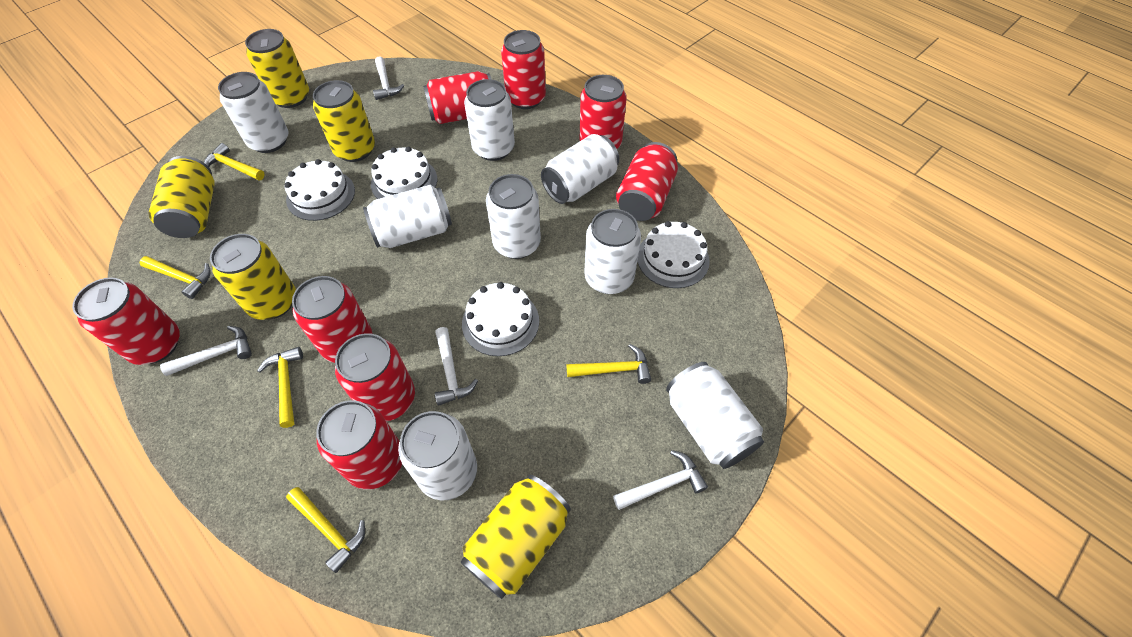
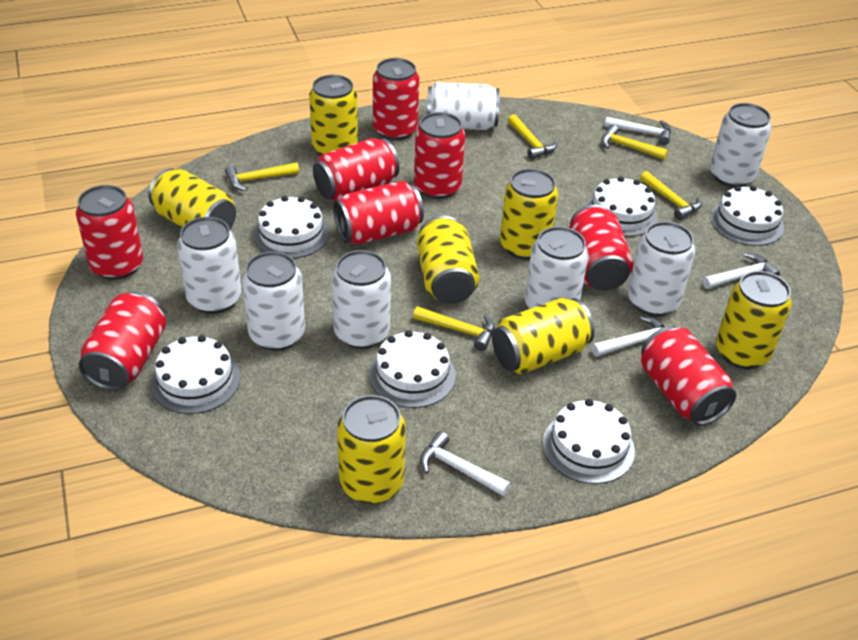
white cake: 4 -> 6
white can: 8 -> 7
yellow can: 5 -> 7

